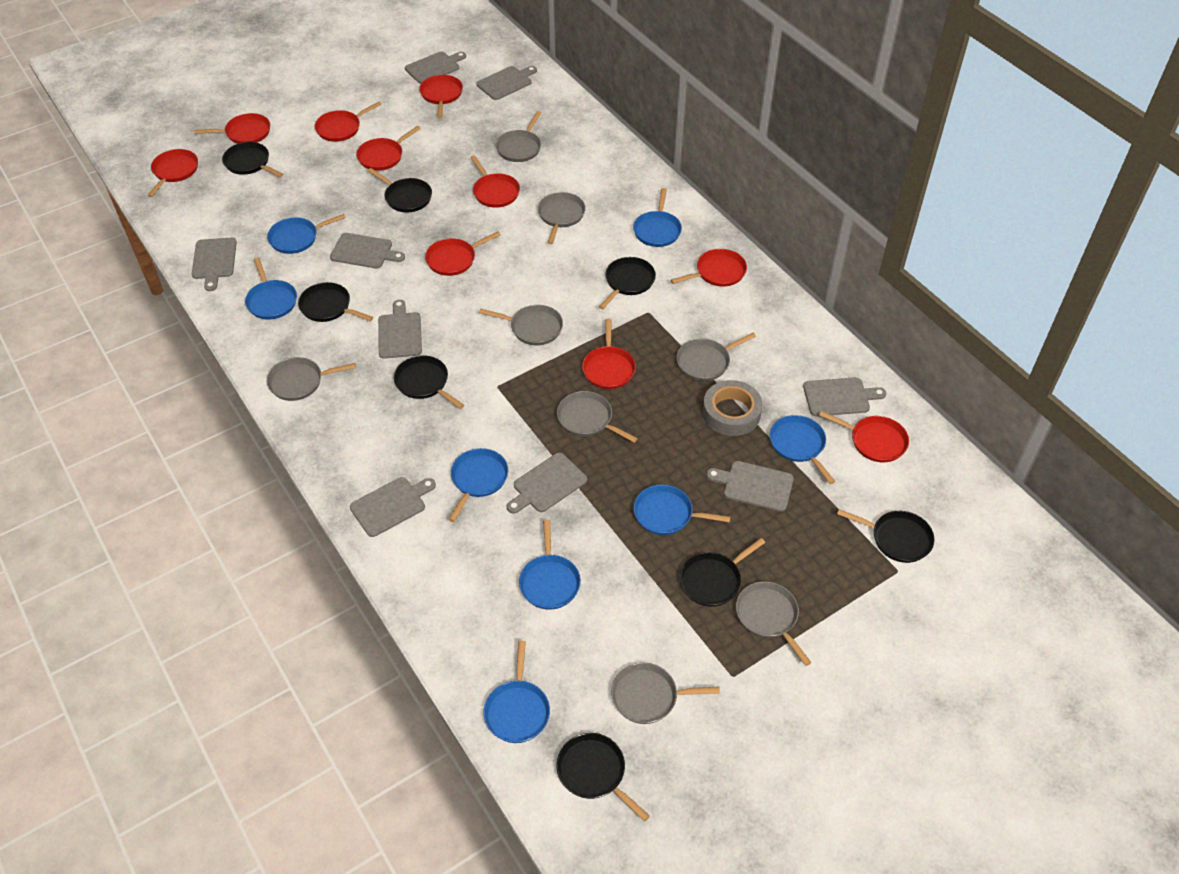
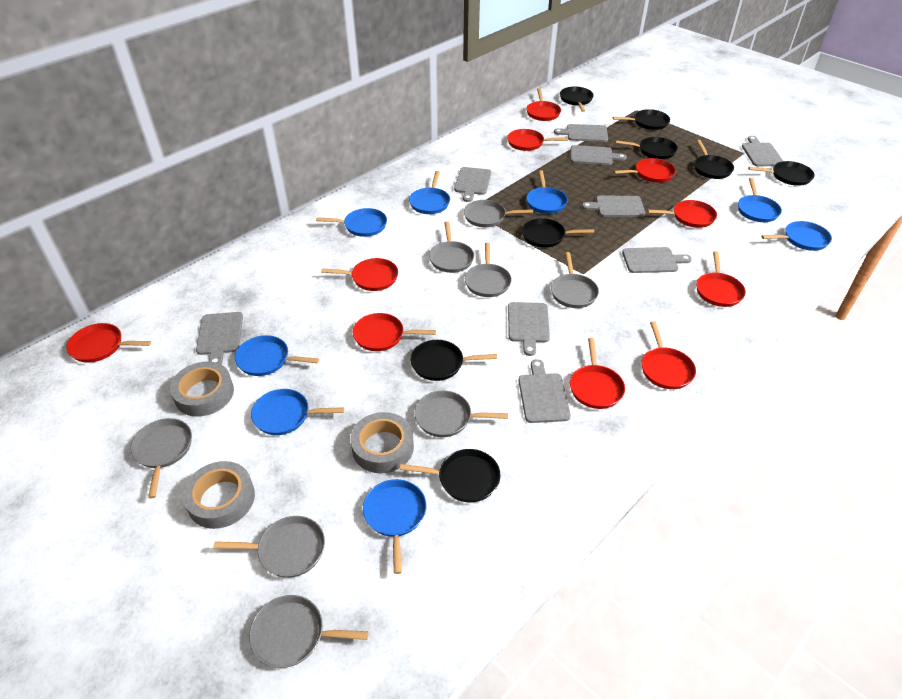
grey tape: 1 -> 3

